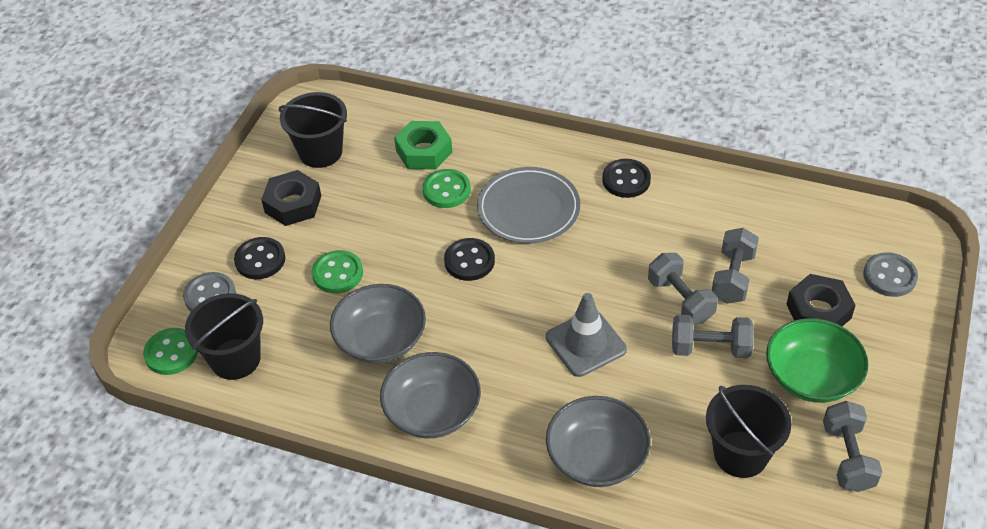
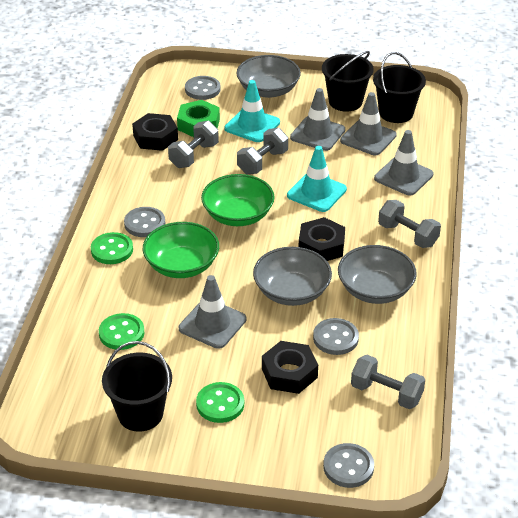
black button: 3 -> 0
black nut: 2 -> 3
green bowl: 1 -> 2
grey button: 2 -> 4
grey plate: 1 -> 0
grey traffic cone: 1 -> 4
turquoise traffic cone: 0 -> 2

